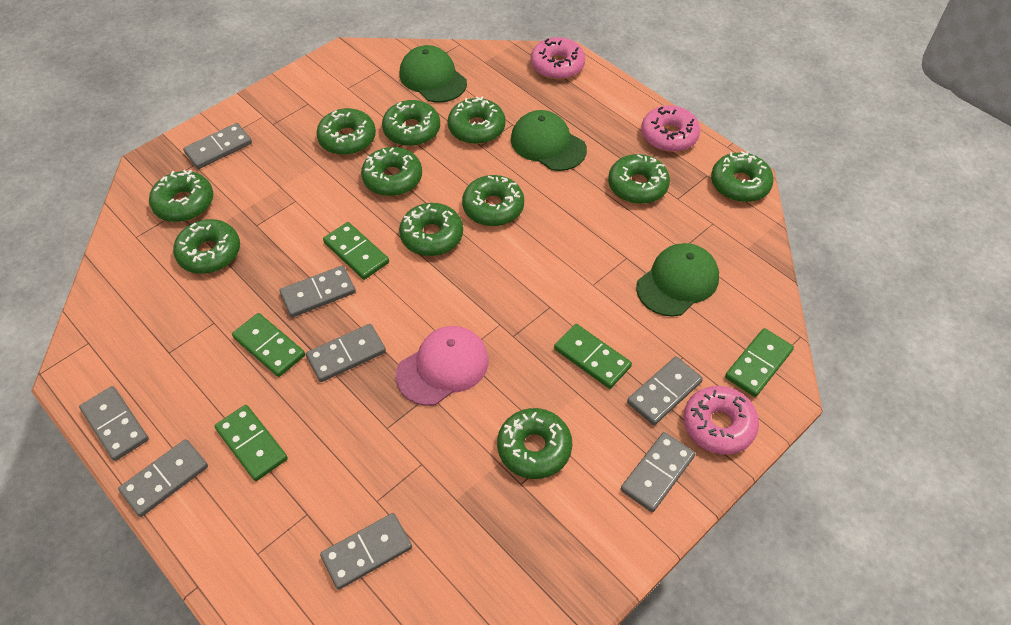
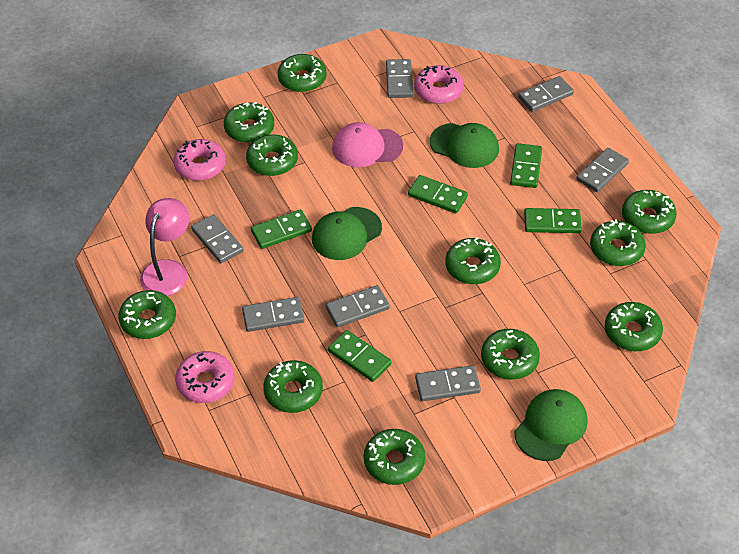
grey domino: 8 -> 7
pink lamp: 0 -> 1

